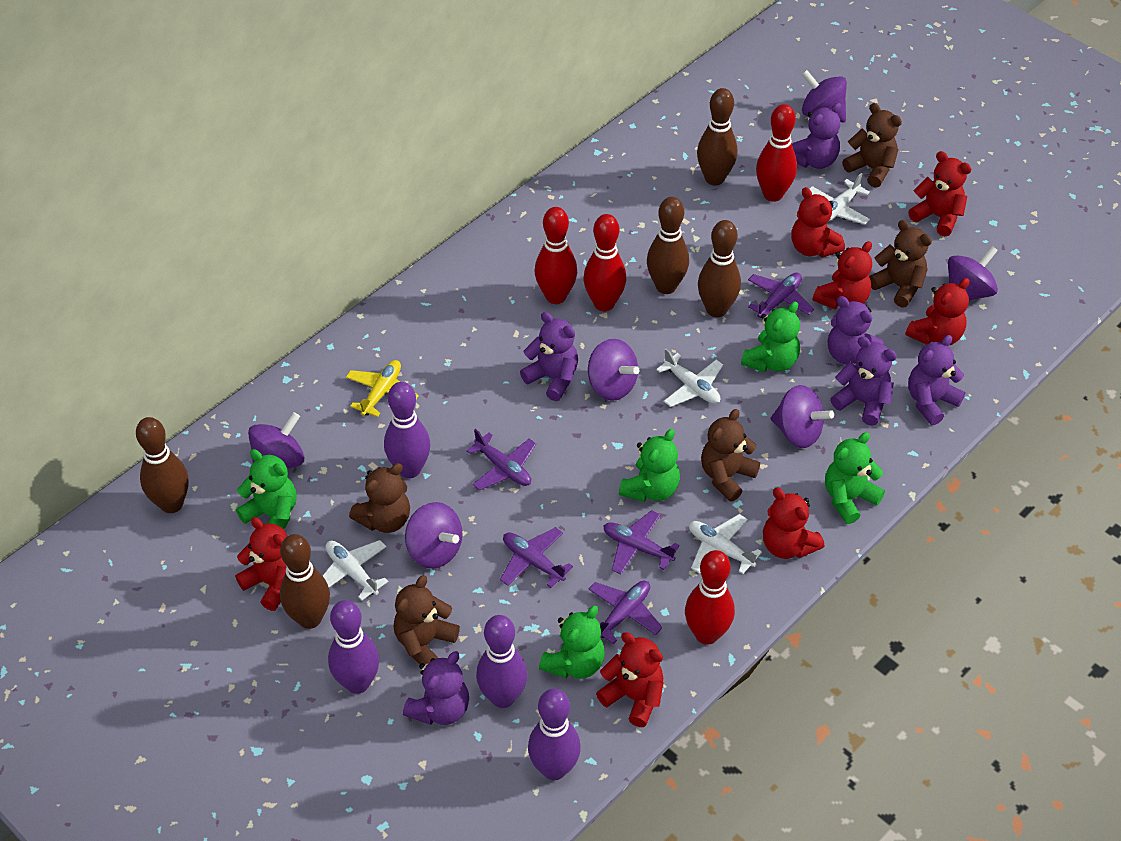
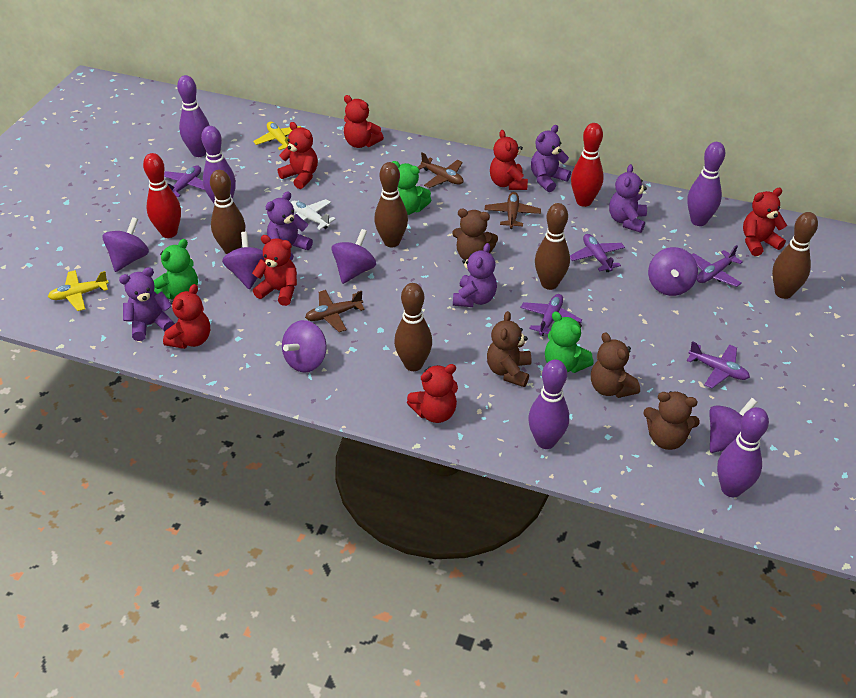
brown plane: 0 -> 3
brown teddy bear: 5 -> 4
green teddy bear: 5 -> 3
purple bowling pin: 4 -> 5
purple teddy bear: 6 -> 5
red bowling pin: 4 -> 2
white plane: 4 -> 1
yellow plane: 1 -> 2

